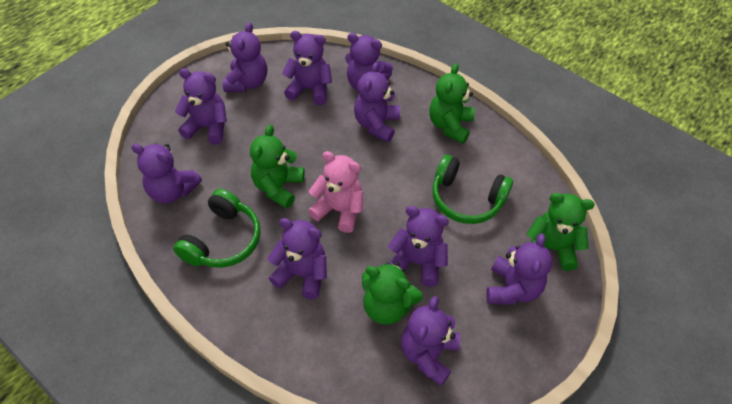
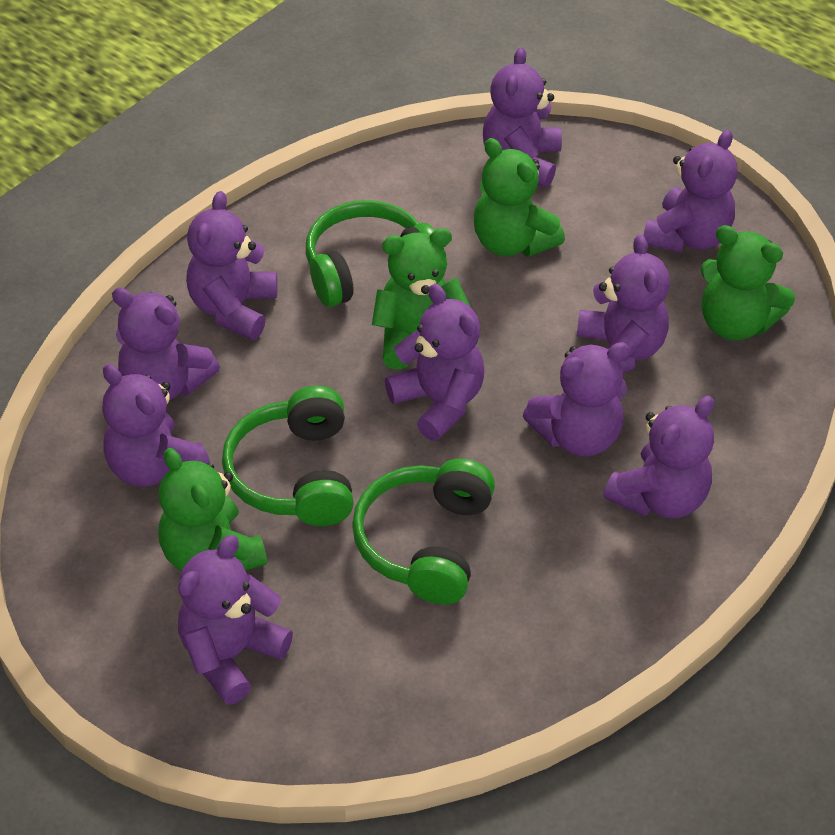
green headphones: 2 -> 3
pink teddy bear: 1 -> 0

